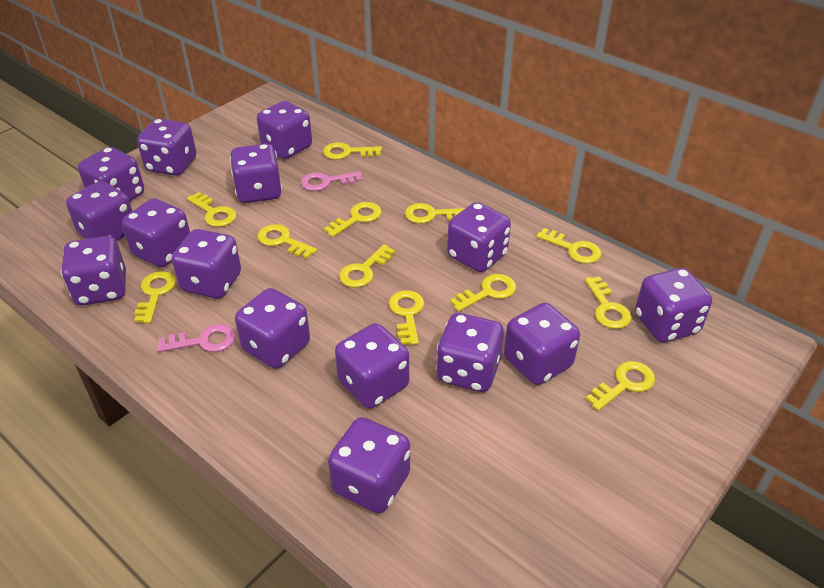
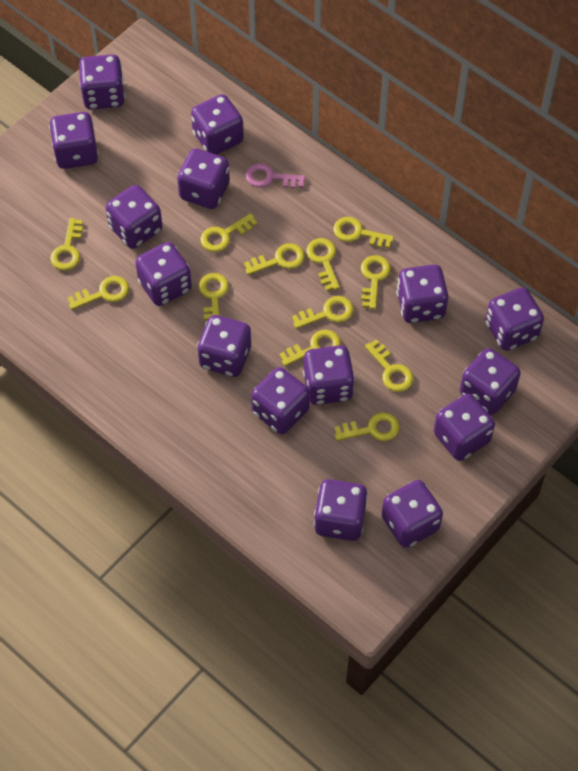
pink key: 2 -> 1

